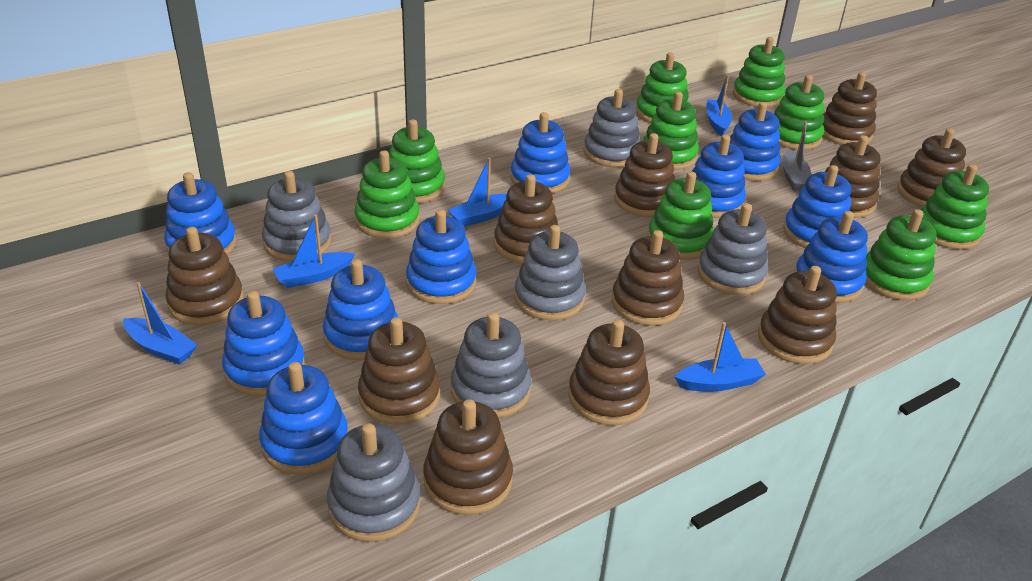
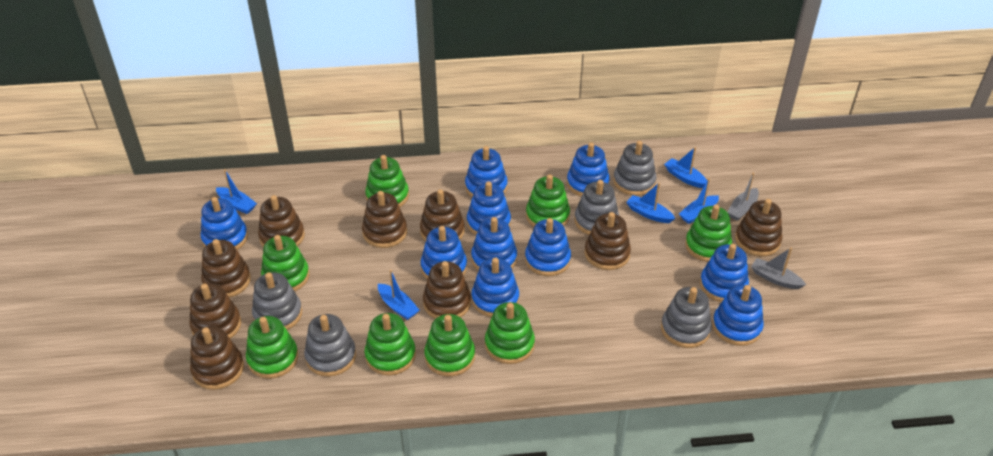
brown stacking toy: 11 -> 9
green stacking toy: 9 -> 8
grey boat: 1 -> 2
grey stacking toy: 6 -> 5

